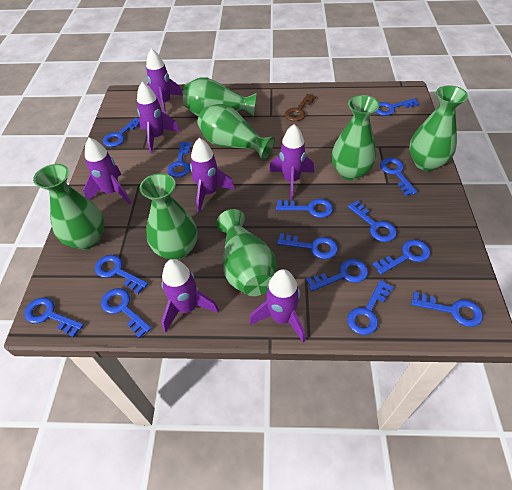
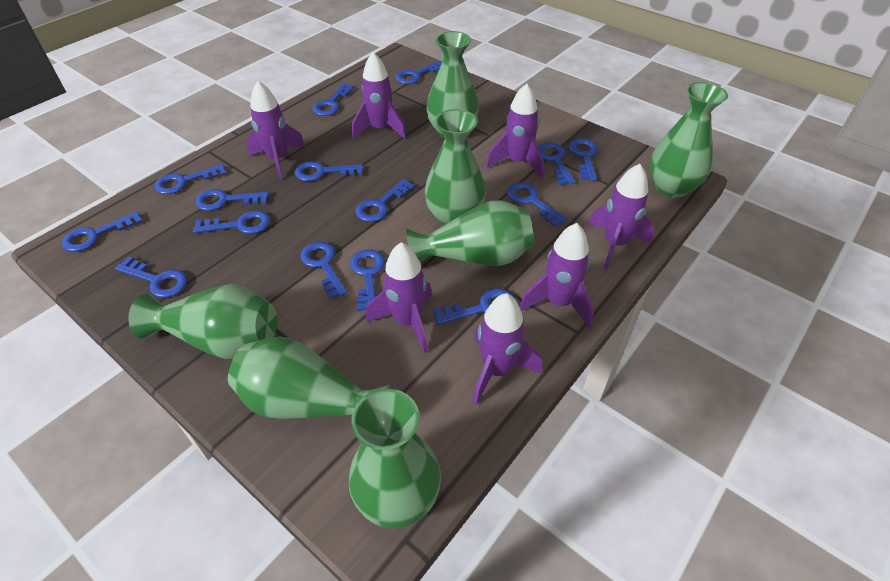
blue key: 14 -> 15
brown key: 1 -> 0

